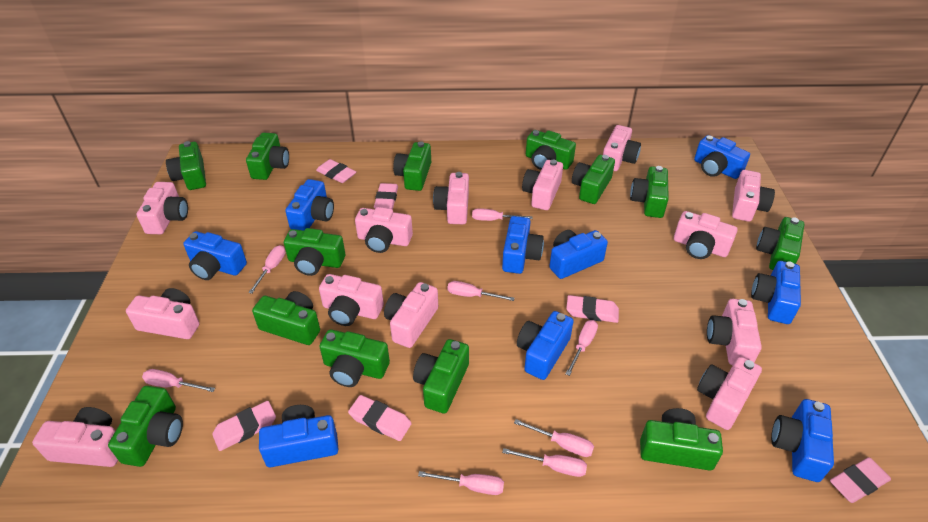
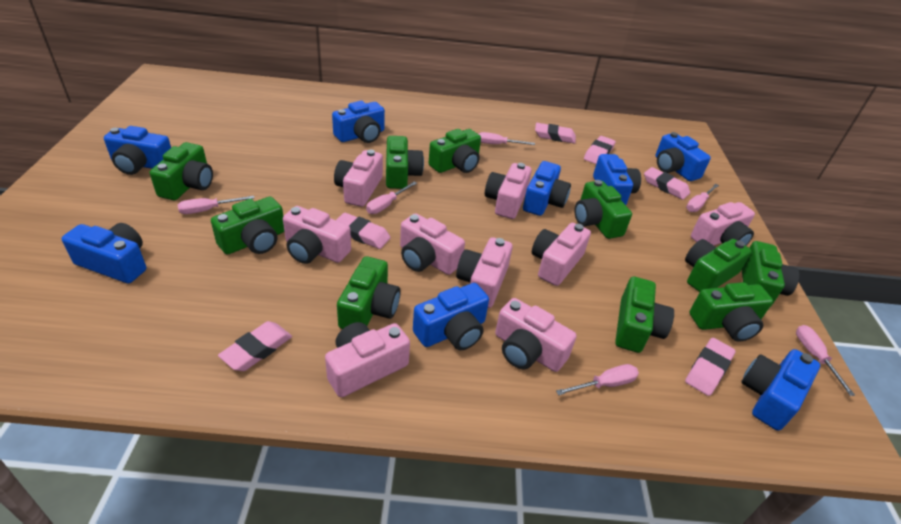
blue camera: 9 -> 8
green camera: 13 -> 10
pink camera: 13 -> 9
pink screwdriver: 8 -> 6

